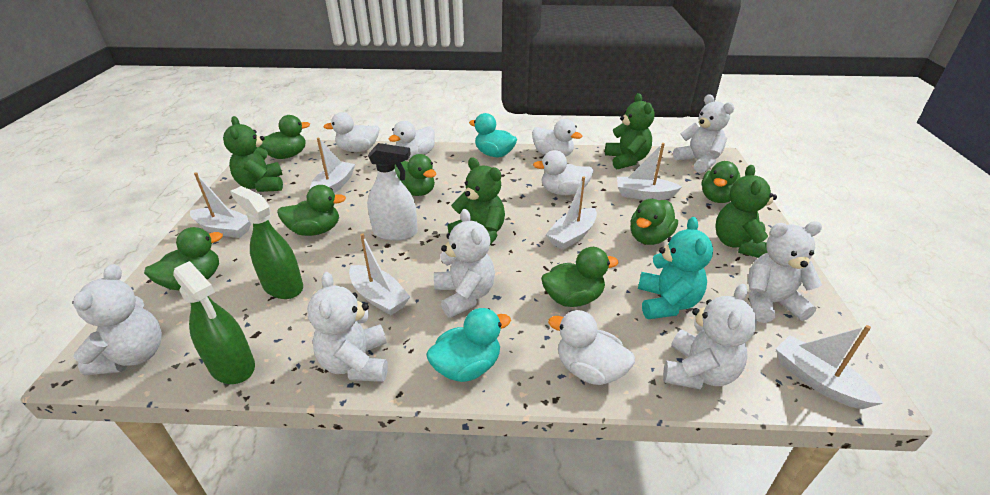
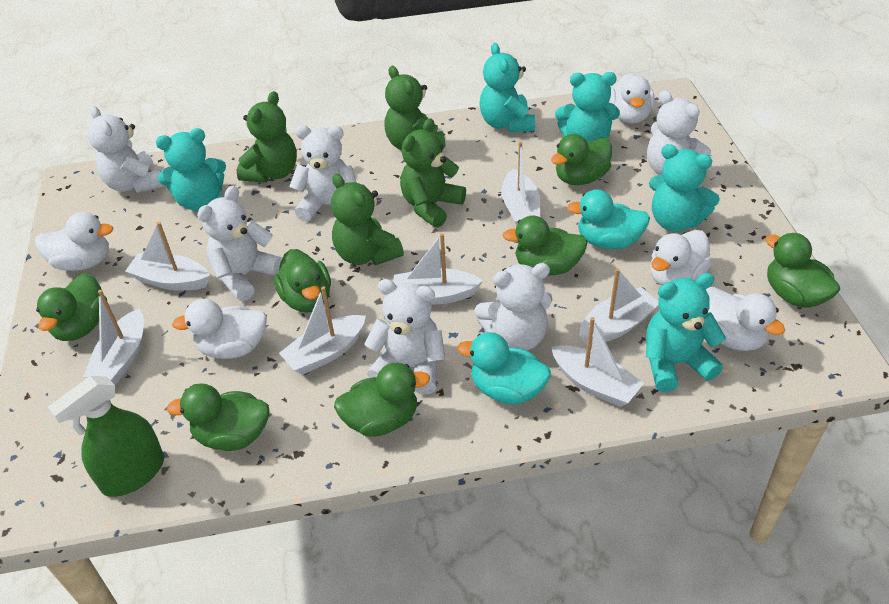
green spray bottle: 2 -> 1
turquoise teddy bear: 1 -> 5
white boat: 6 -> 7
white spray bottle: 1 -> 0

